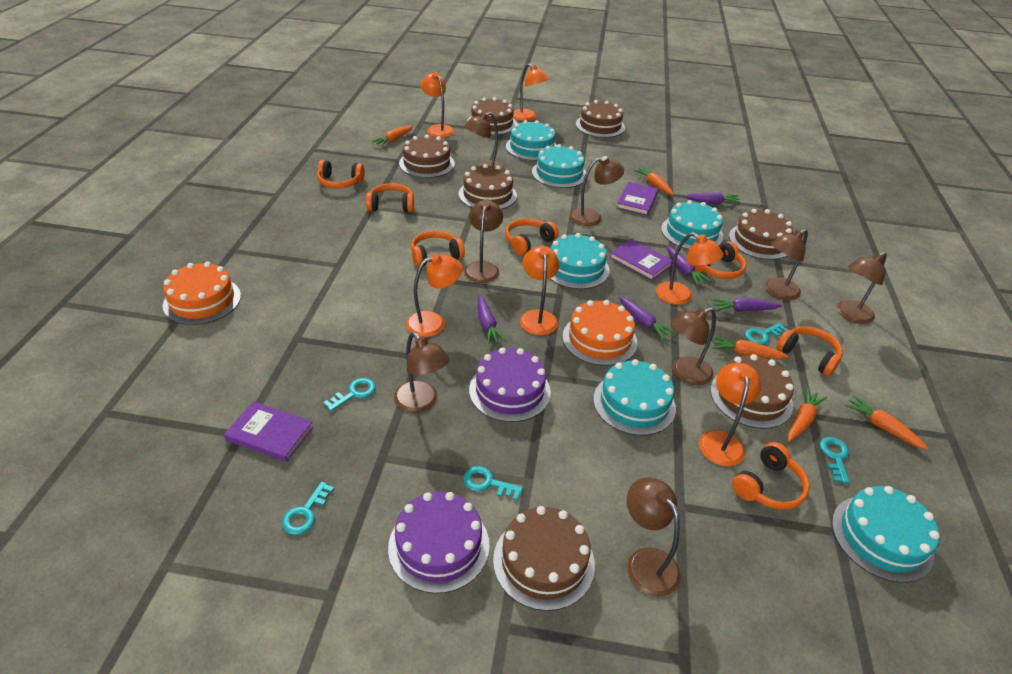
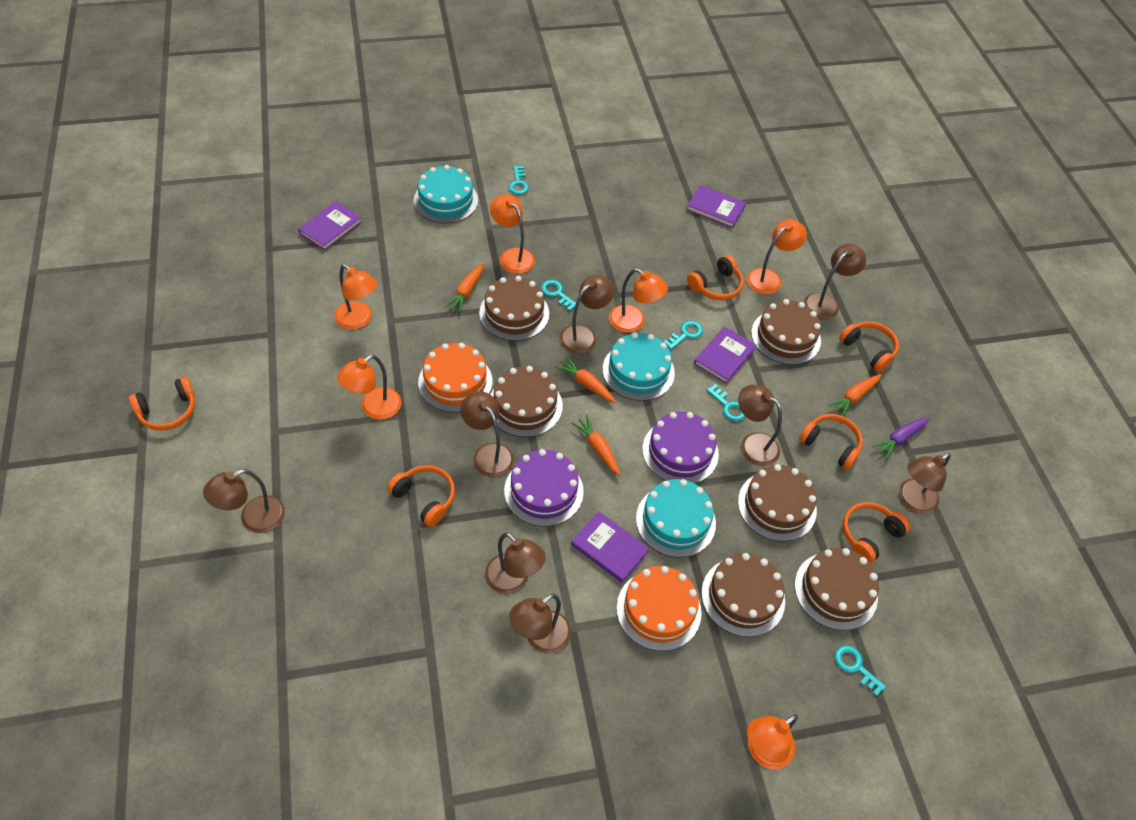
brown cake: 7 -> 6
orange carrot: 5 -> 4
orange headphones: 7 -> 6
purple book: 3 -> 4
purple carrot: 5 -> 1
turquoise cake: 6 -> 3

